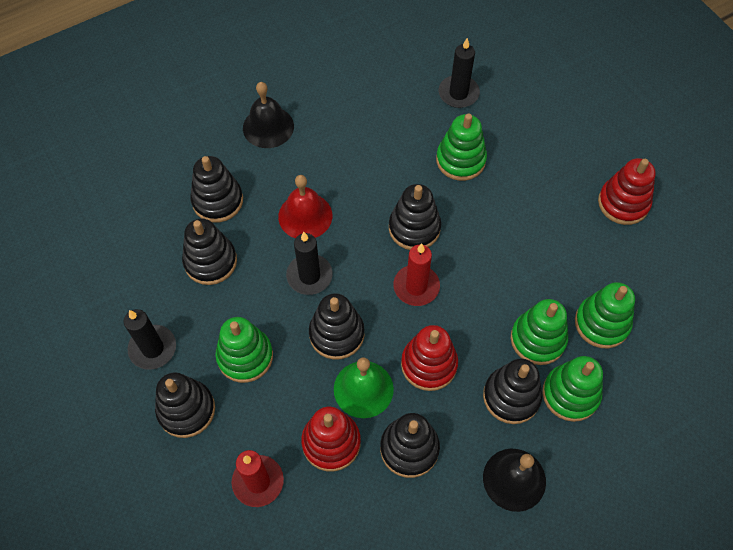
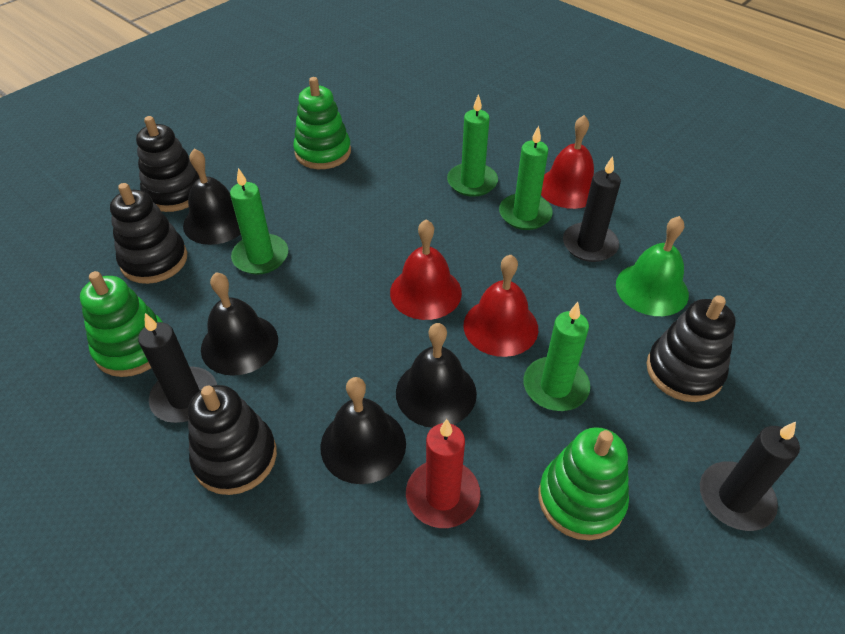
black bell: 2 -> 4
black stacking toy: 7 -> 4
green candle: 0 -> 4
green stacking toy: 5 -> 3
red bell: 1 -> 3
red candle: 2 -> 1
red stacking toy: 3 -> 0

